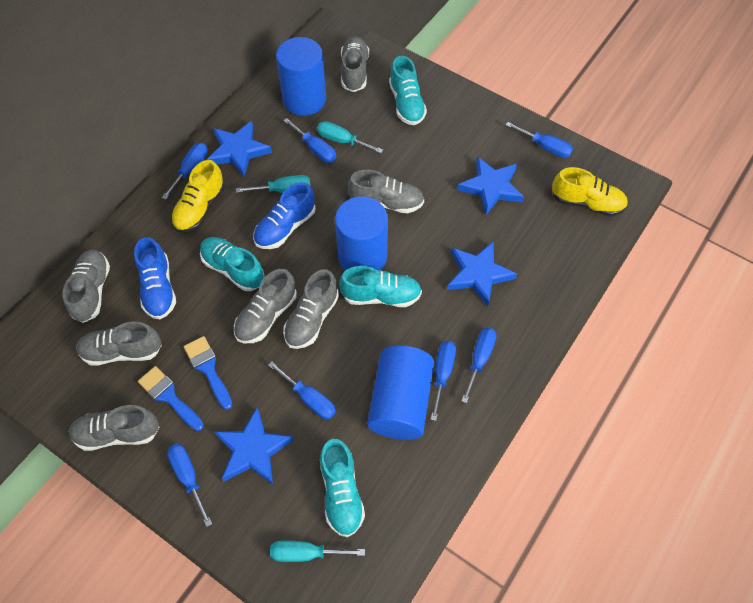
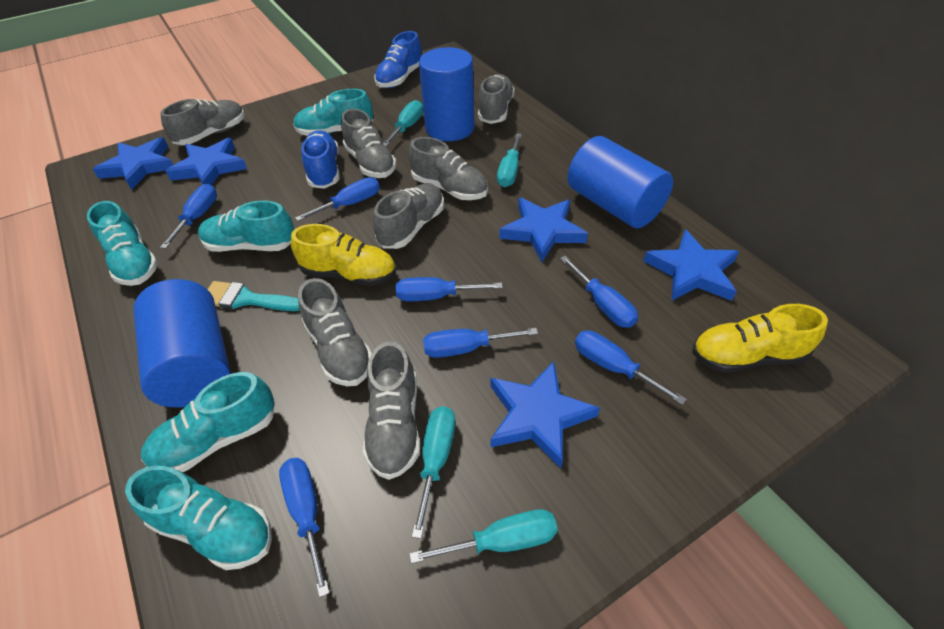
blue brush: 2 -> 0
blue star: 4 -> 5
turquoise brush: 0 -> 1
turquoise screwdriver: 3 -> 4
turquoise shoe: 4 -> 5

